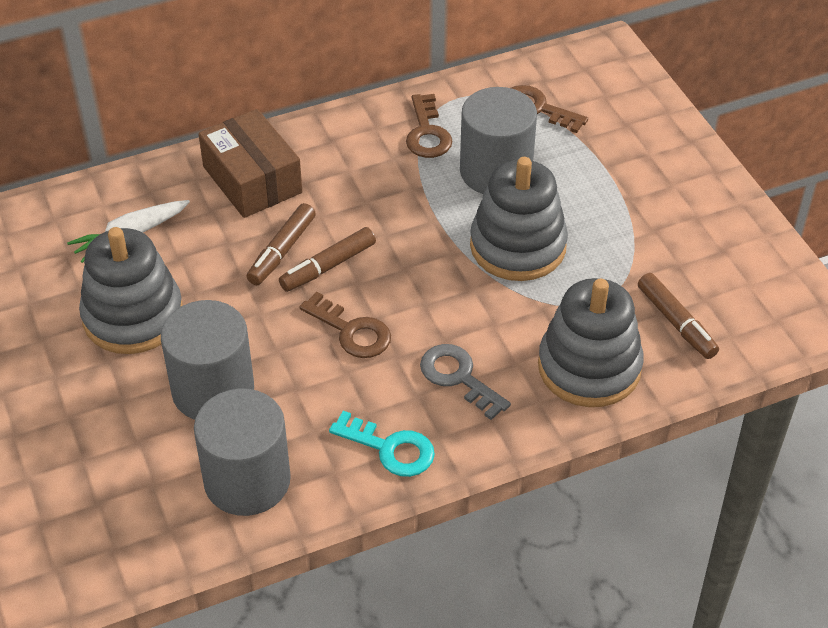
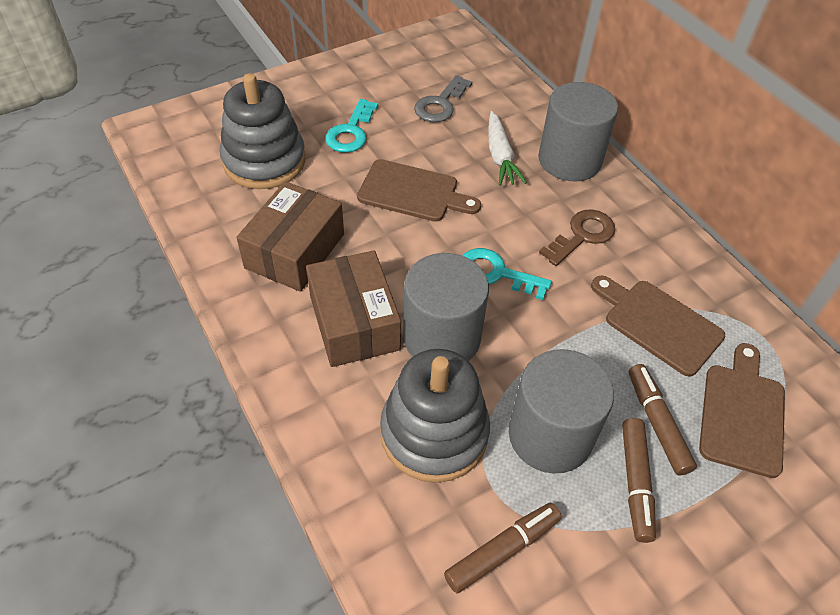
brown box: 1 -> 2
brown cutting board: 0 -> 3
brown key: 3 -> 1
grey stacking toy: 3 -> 2
turquoise key: 1 -> 2

